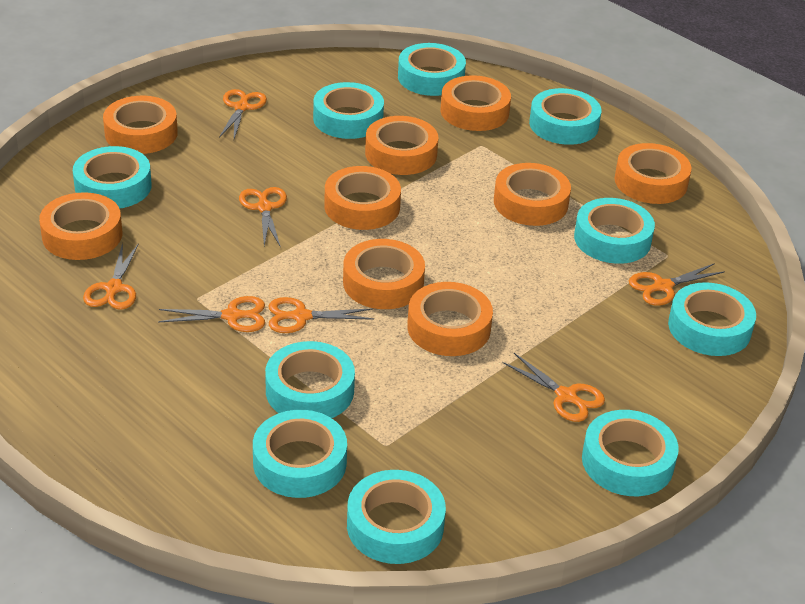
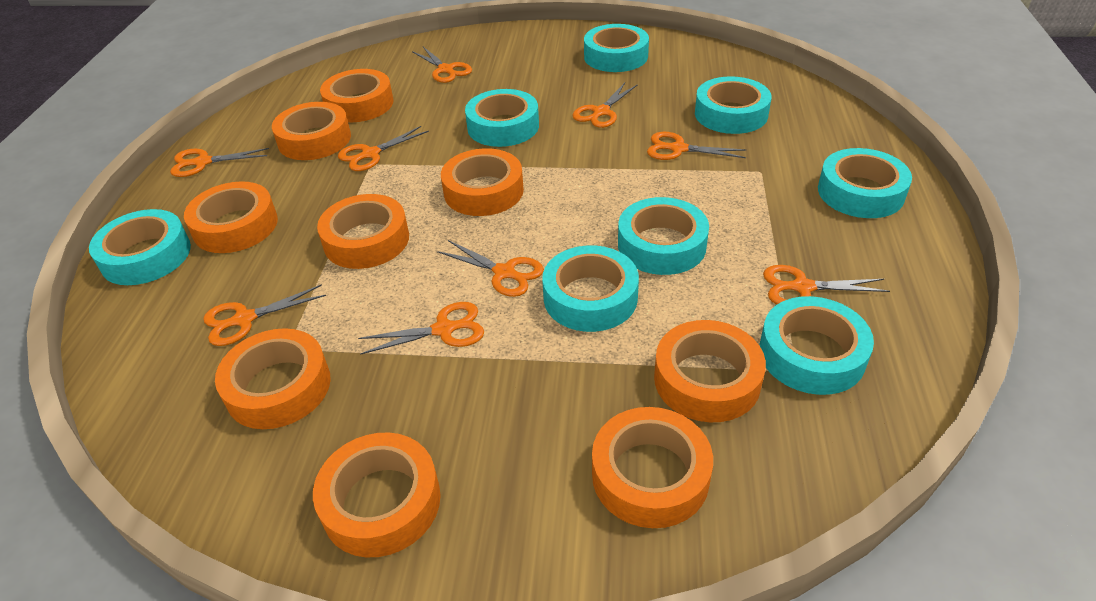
orange scissors: 7 -> 9
turquoise tape: 10 -> 8

